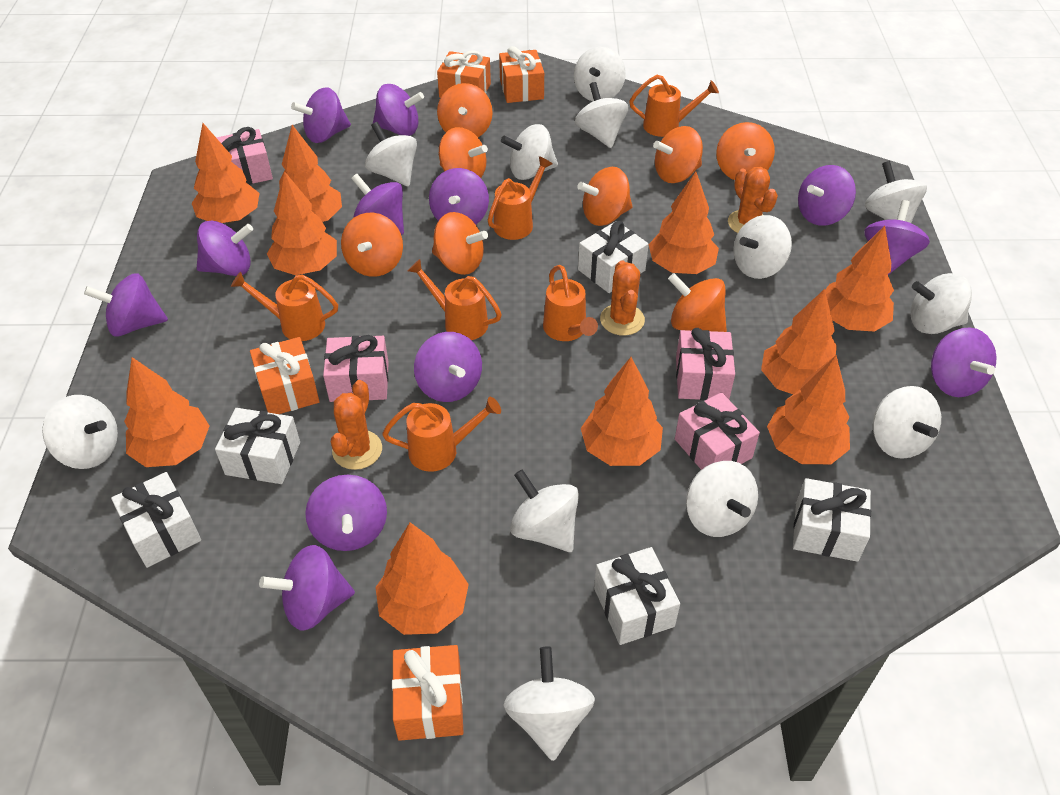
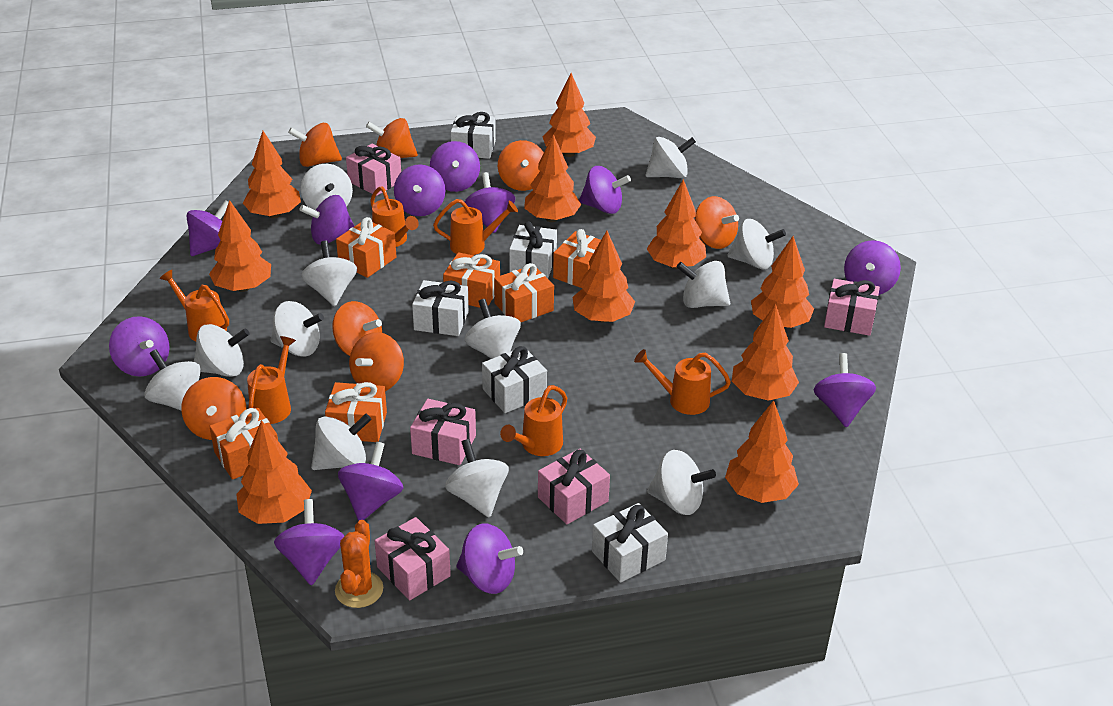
orange cactus: 3 -> 1
orange gift: 4 -> 6
orange spinning top: 8 -> 7
pink gift: 4 -> 5

